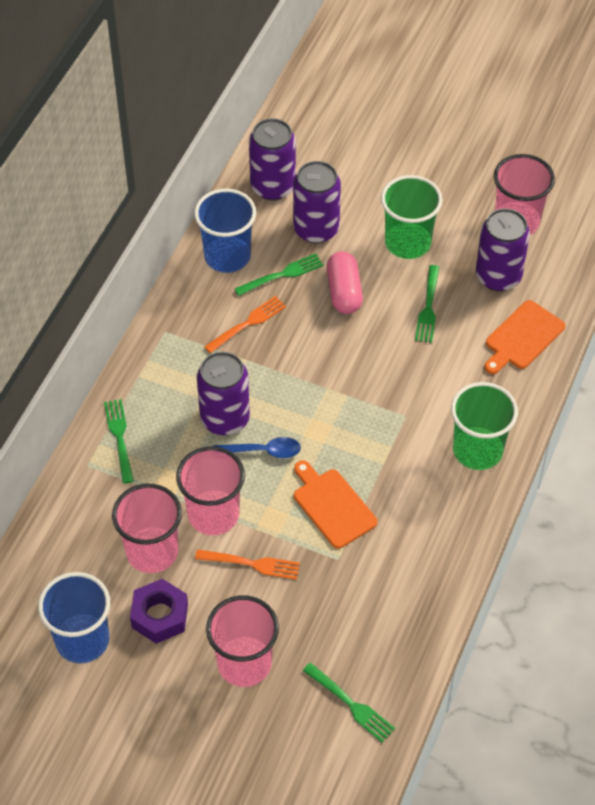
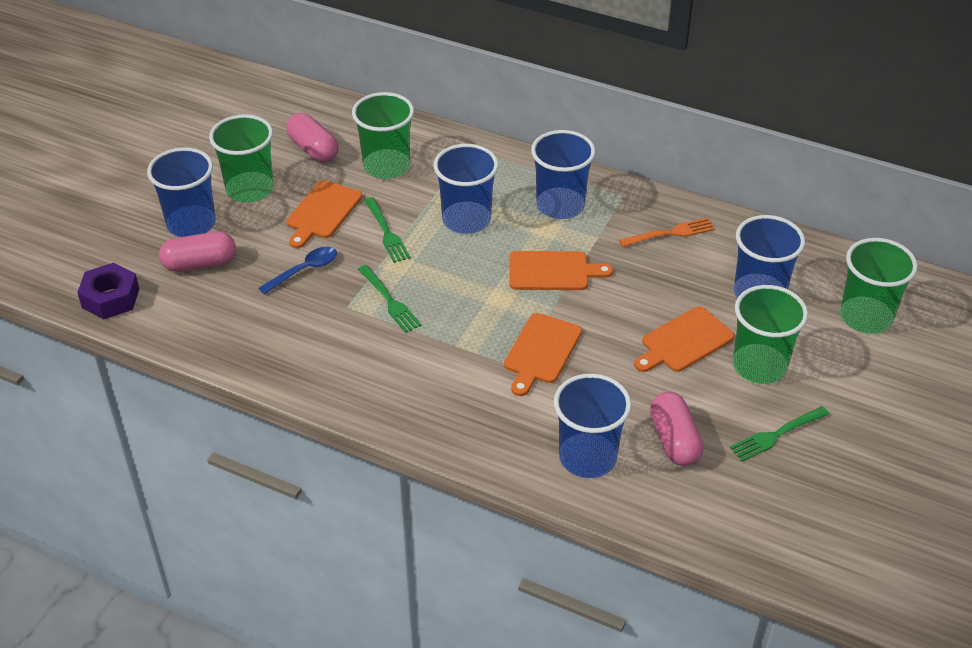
blue cup: 2 -> 5
green cup: 2 -> 4
green fork: 4 -> 3
orange cutting board: 2 -> 4
orange fork: 2 -> 1
pink capsule: 1 -> 3
pink cup: 4 -> 0
purple can: 4 -> 0

